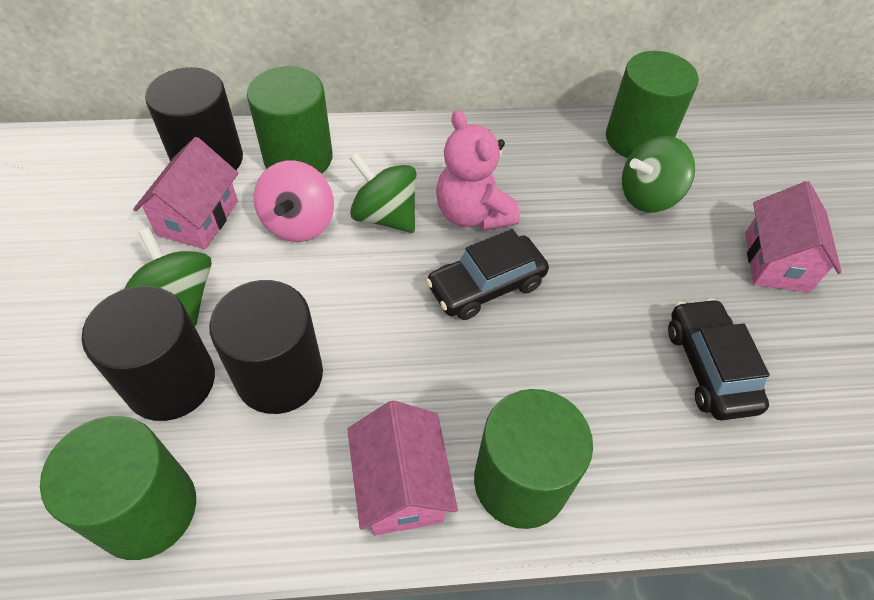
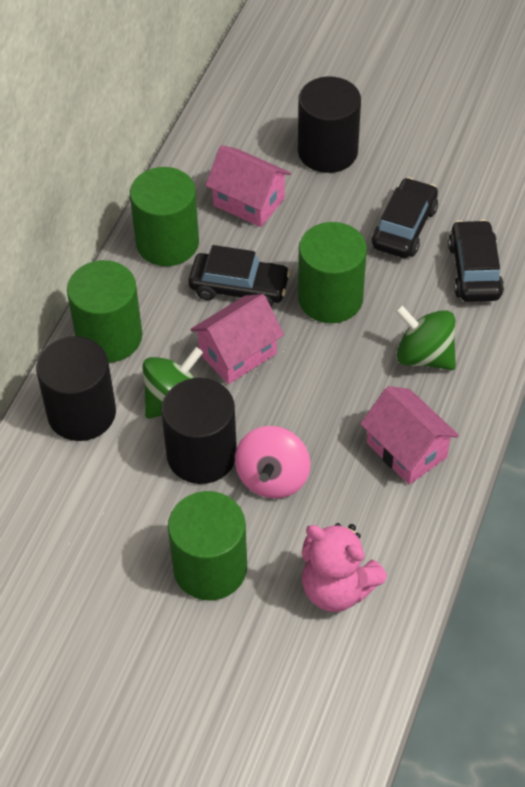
black car: 2 -> 3
green spinning top: 3 -> 2

